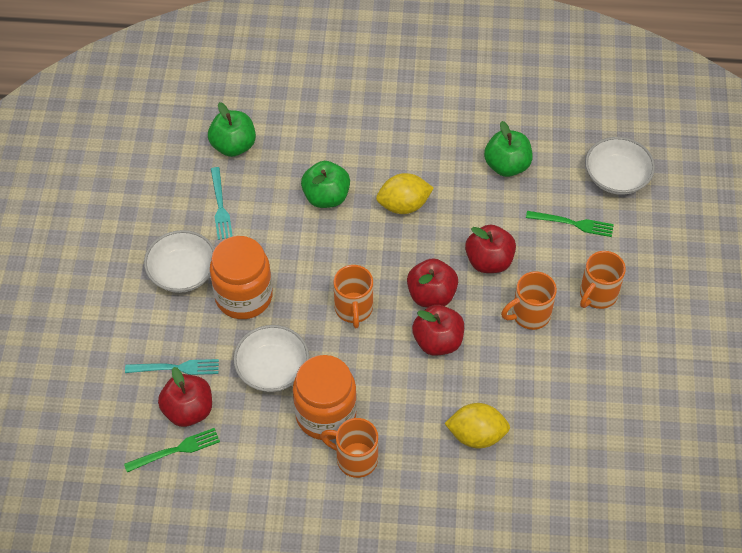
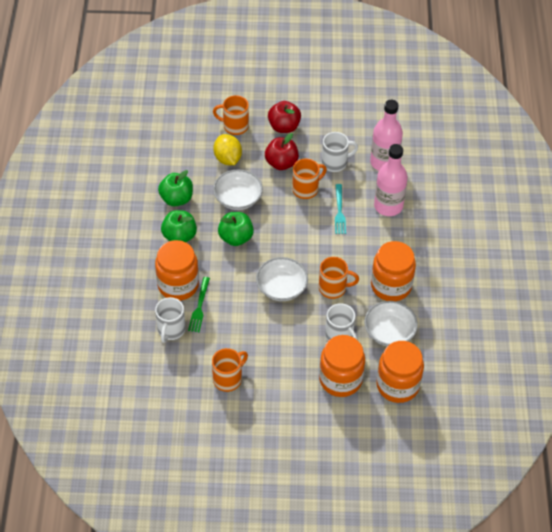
green fork: 2 -> 1
orange jar: 2 -> 4
pink bottle: 0 -> 2
red apple: 4 -> 2
turquoise fork: 2 -> 1
white mug: 0 -> 3
yellow lemon: 2 -> 1

